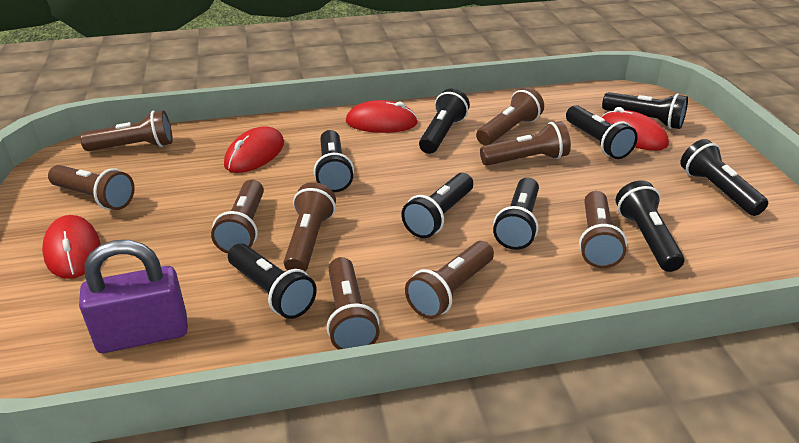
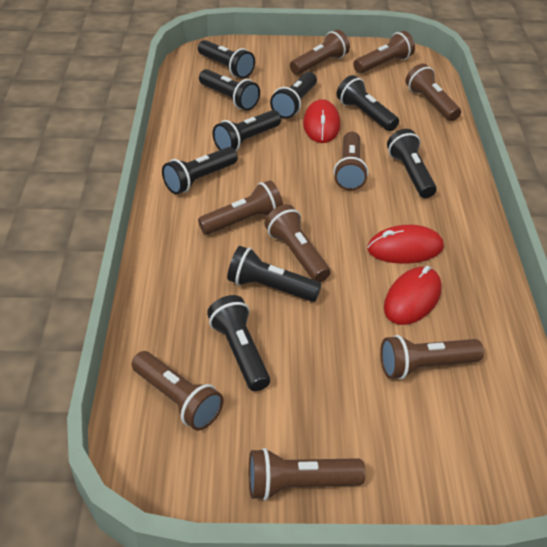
purple padlock: 1 -> 0
red mouse: 4 -> 3

